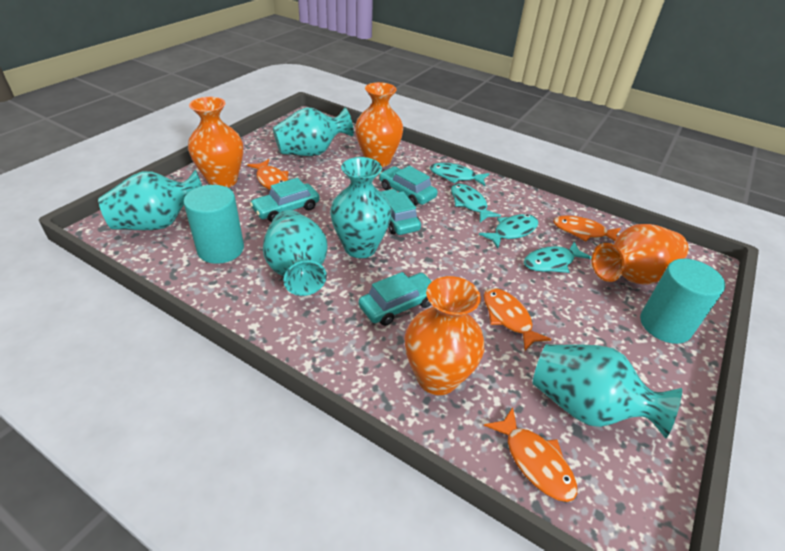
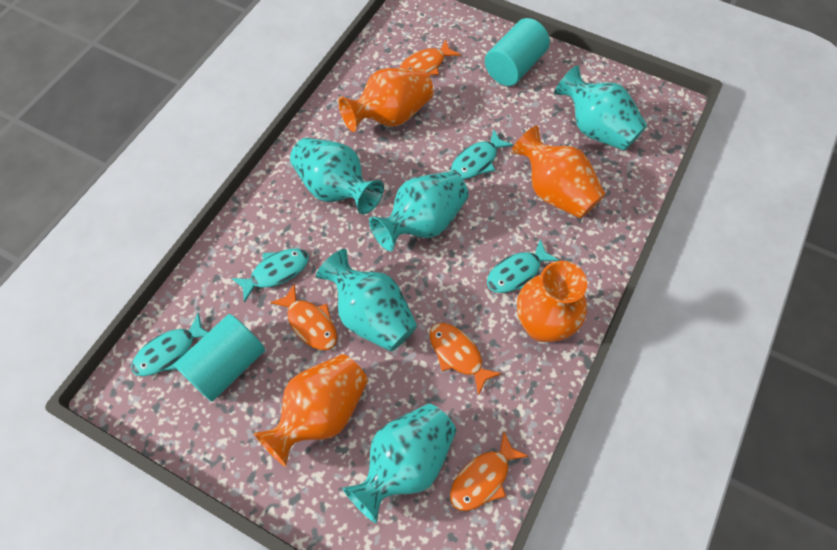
turquoise car: 4 -> 0

